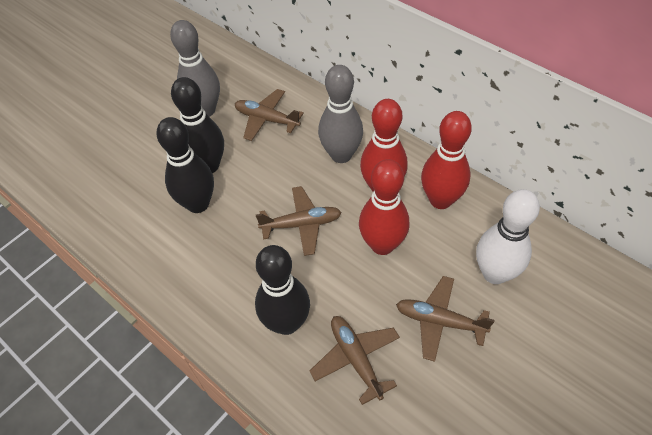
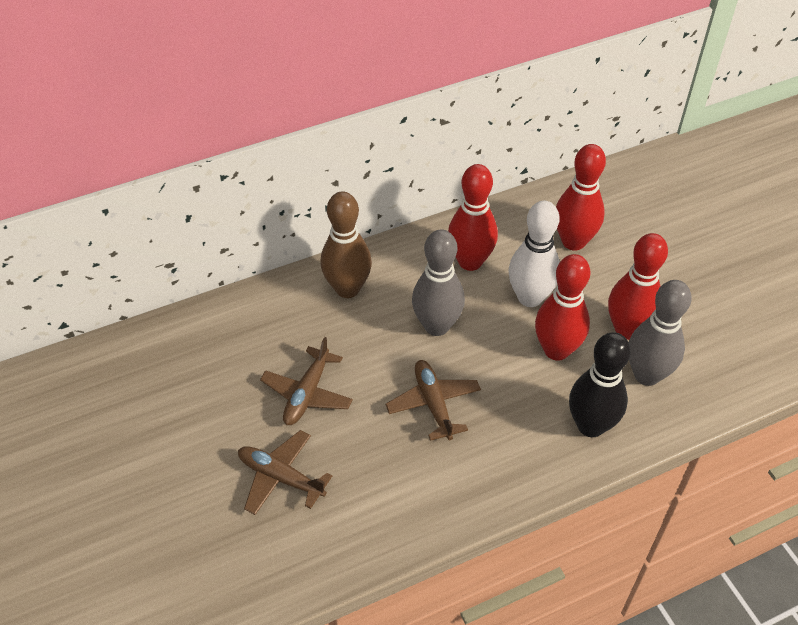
black bowling pin: 3 -> 1
brown bowling pin: 0 -> 1
brown plane: 4 -> 3
red bowling pin: 3 -> 4

